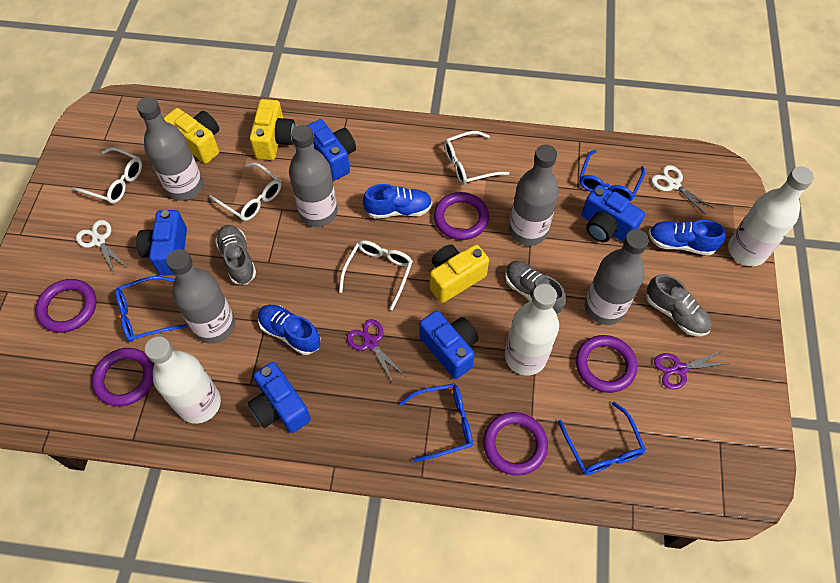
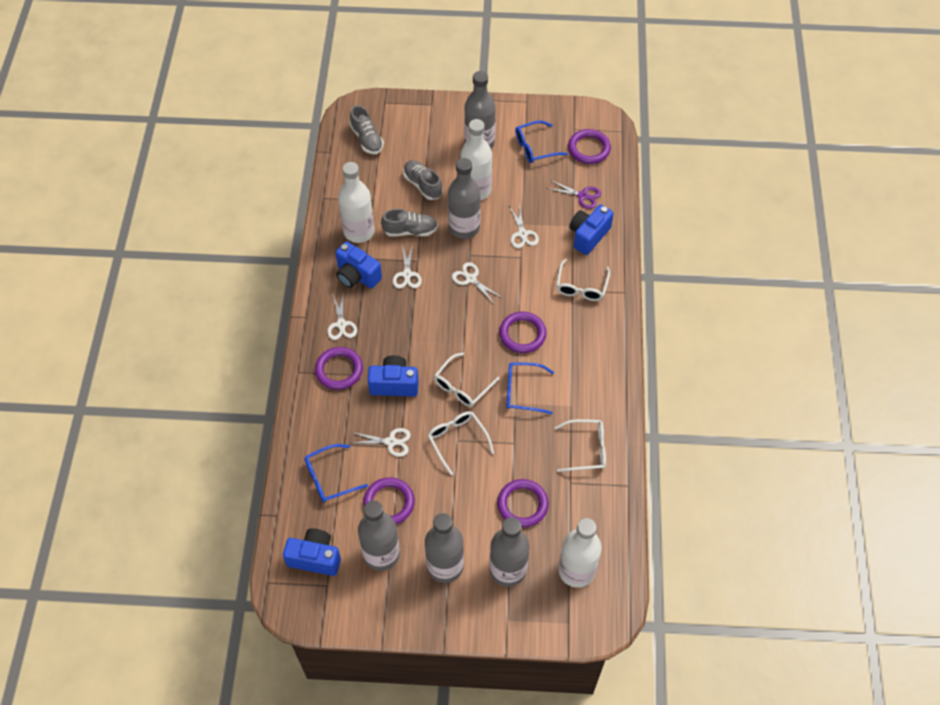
blue camera: 5 -> 4
blue glasses: 4 -> 3
blue shoe: 3 -> 0
purple scissors: 2 -> 1
white scissors: 2 -> 5
yellow camera: 3 -> 0

